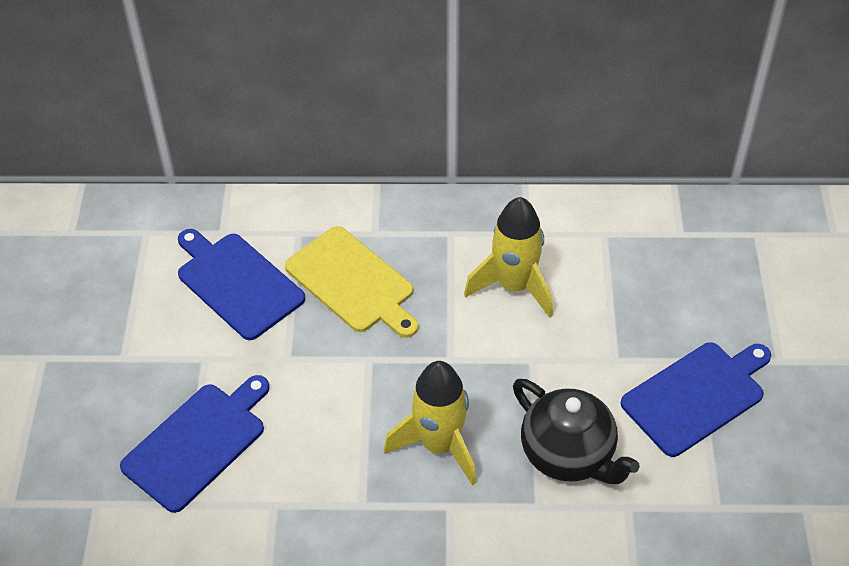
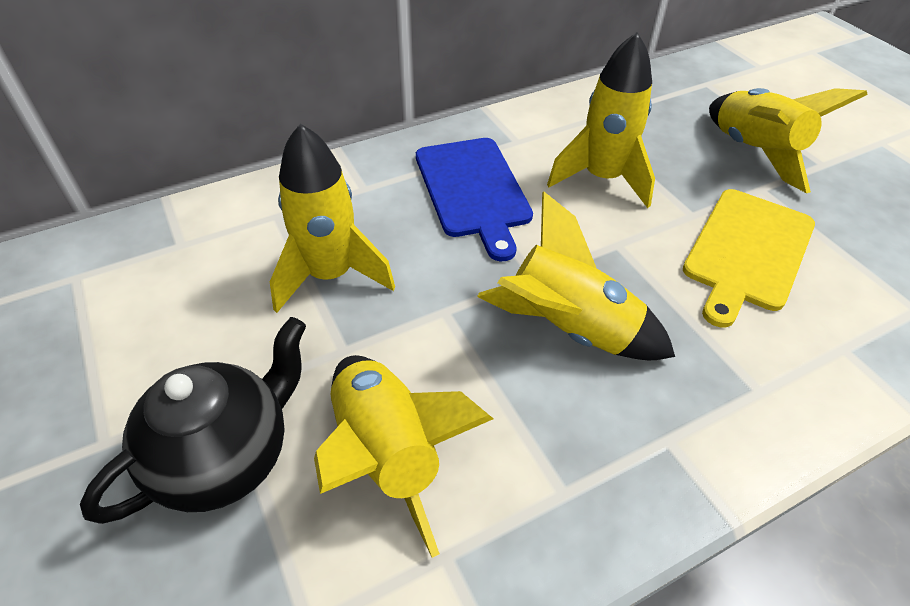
blue cutting board: 3 -> 1
yellow rocket: 2 -> 5

